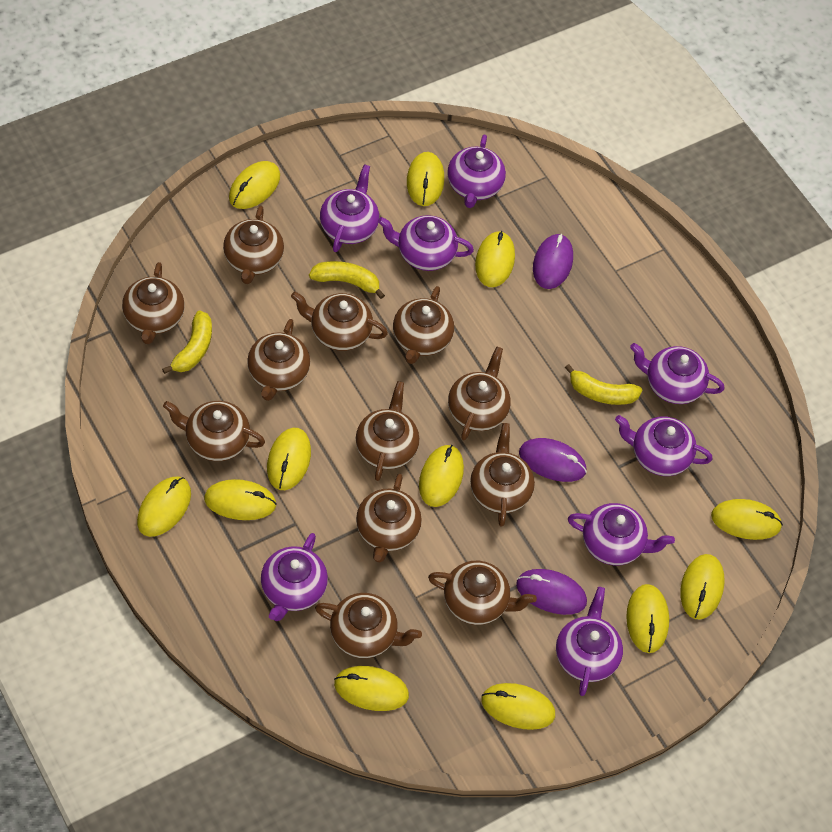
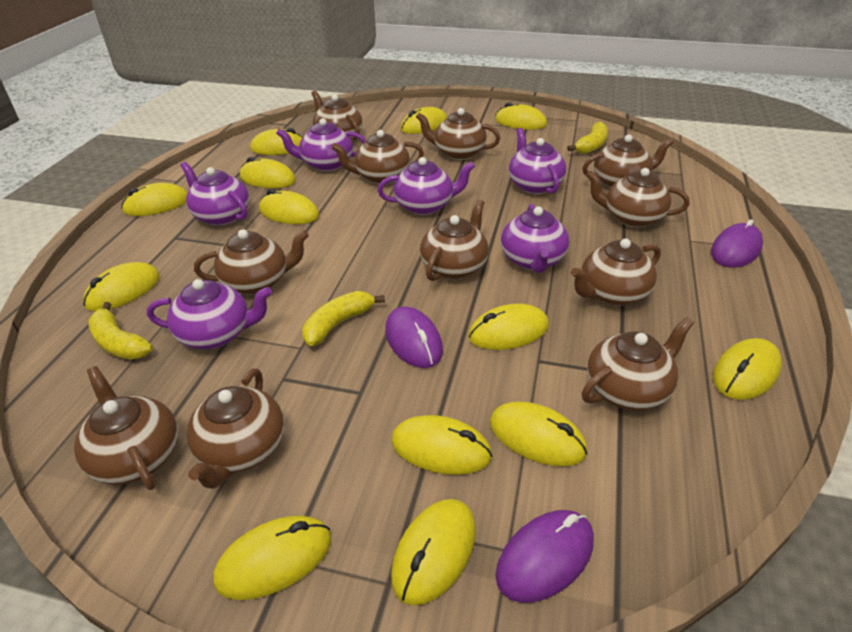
brown teapot: 12 -> 11
purple teapot: 8 -> 6
yellow mouse: 12 -> 13

